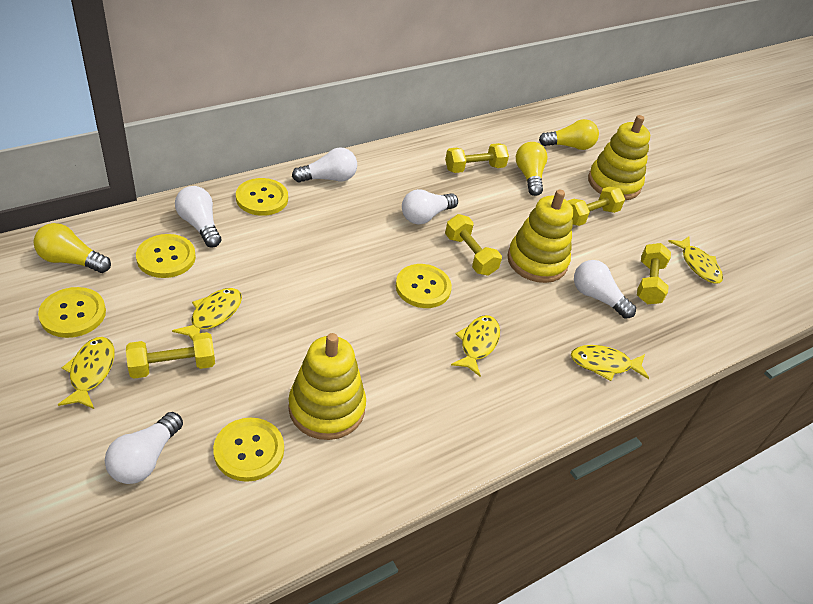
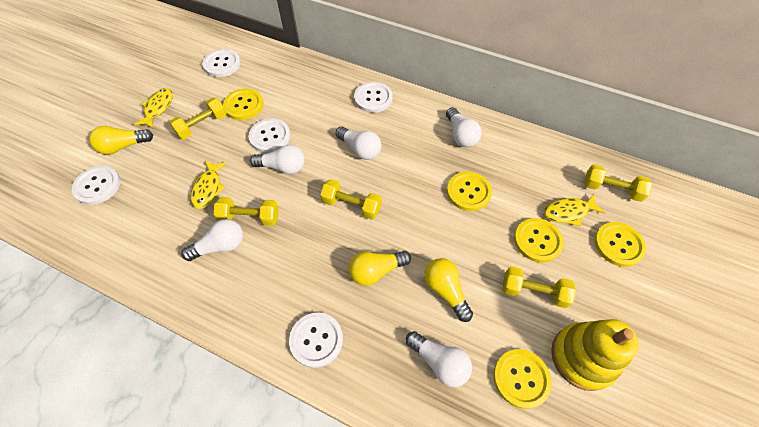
white button: 0 -> 5
yellow fish: 5 -> 3
yellow stacking toy: 3 -> 1

